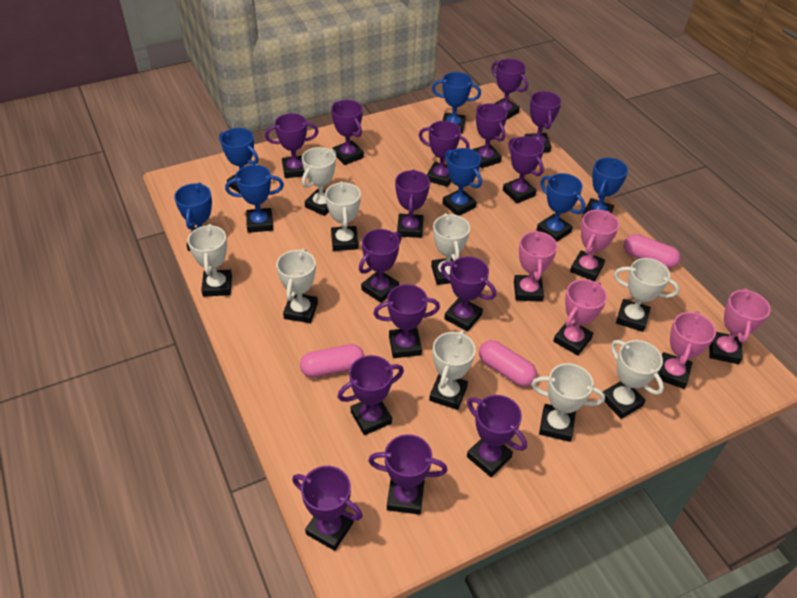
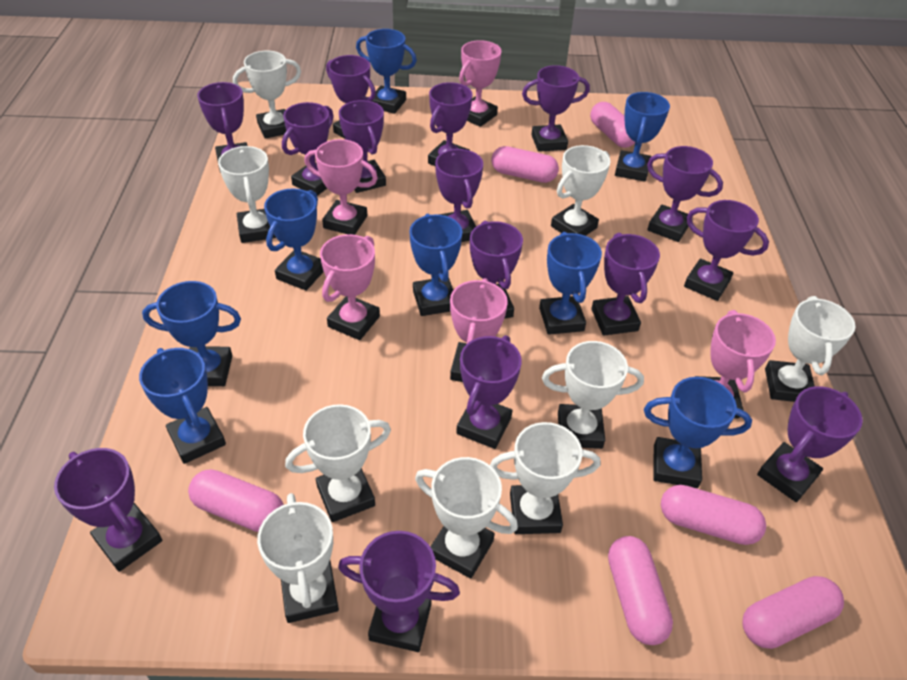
blue trophy: 7 -> 8
pink capsule: 3 -> 6

